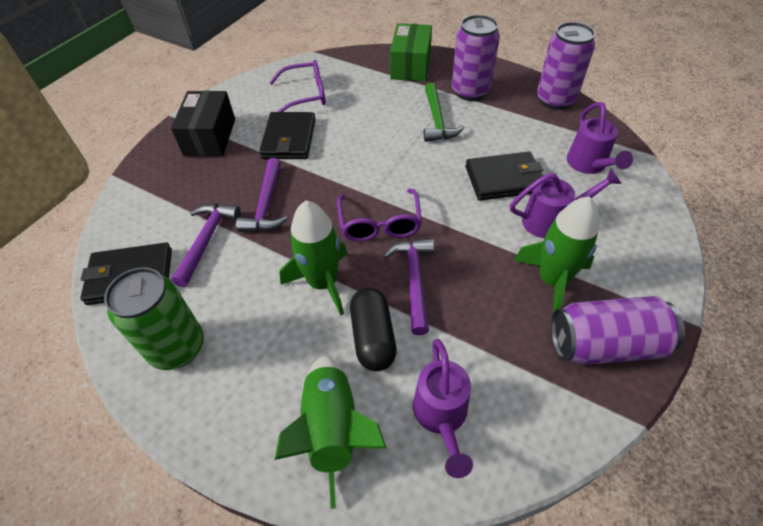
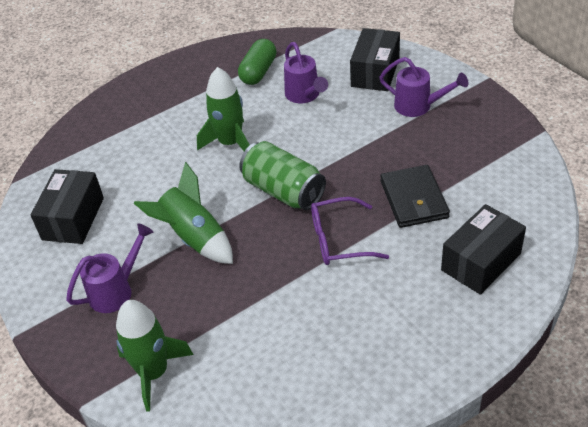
black box: 1 -> 3
black capsule: 1 -> 0
black wallet: 3 -> 1
green box: 1 -> 0
green capsule: 0 -> 1
green hammer: 1 -> 0
purple can: 3 -> 0
purple glasses: 2 -> 1
purple hammer: 3 -> 0

